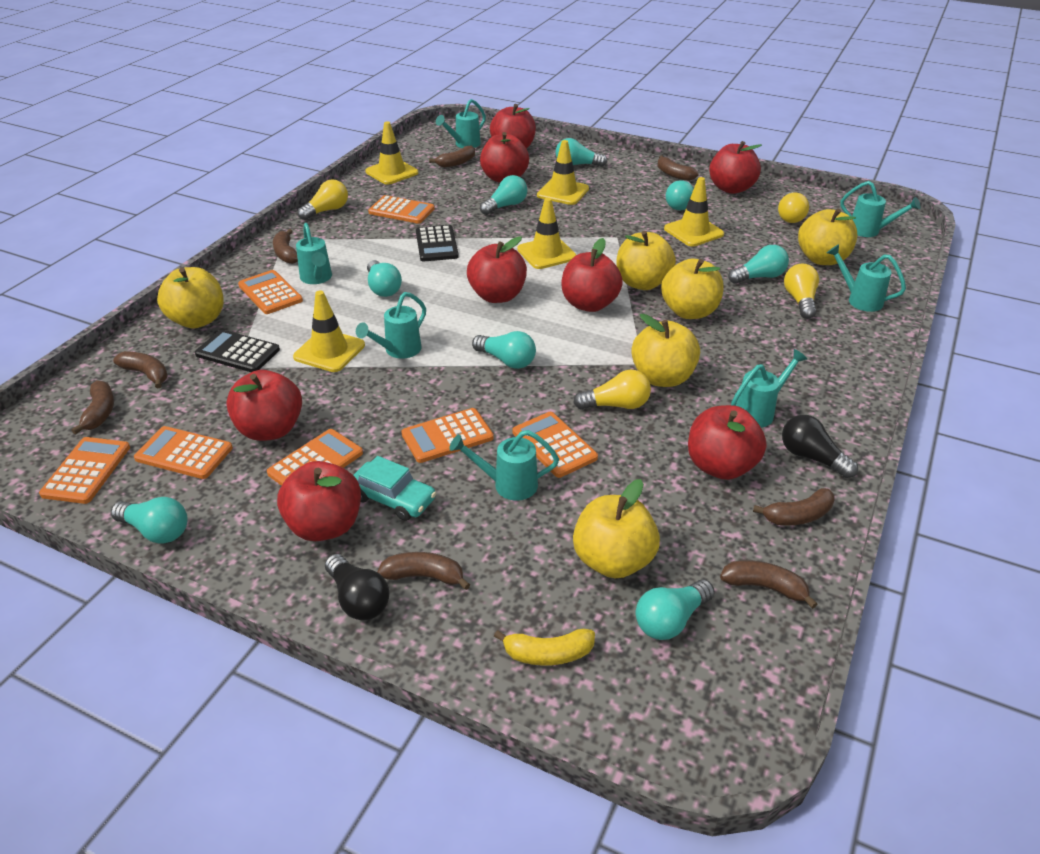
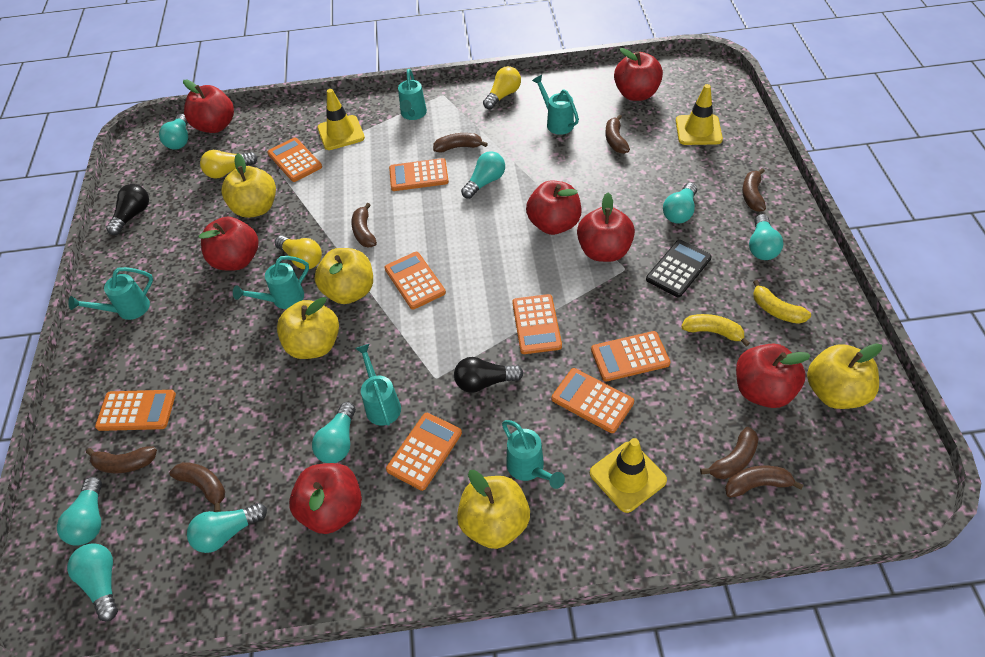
black calculator: 2 -> 1
orange calculator: 7 -> 8
red apple: 8 -> 7
turquoise car: 1 -> 0
turquoise watering can: 7 -> 6
yellow apple: 6 -> 5
yellow banana: 1 -> 2
yellow light bulb: 4 -> 3
yellow traffic cone: 5 -> 3

